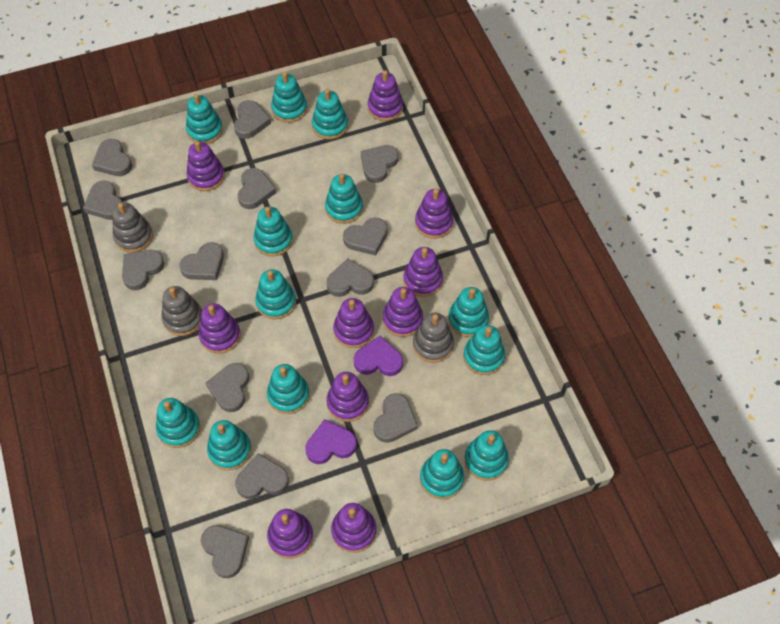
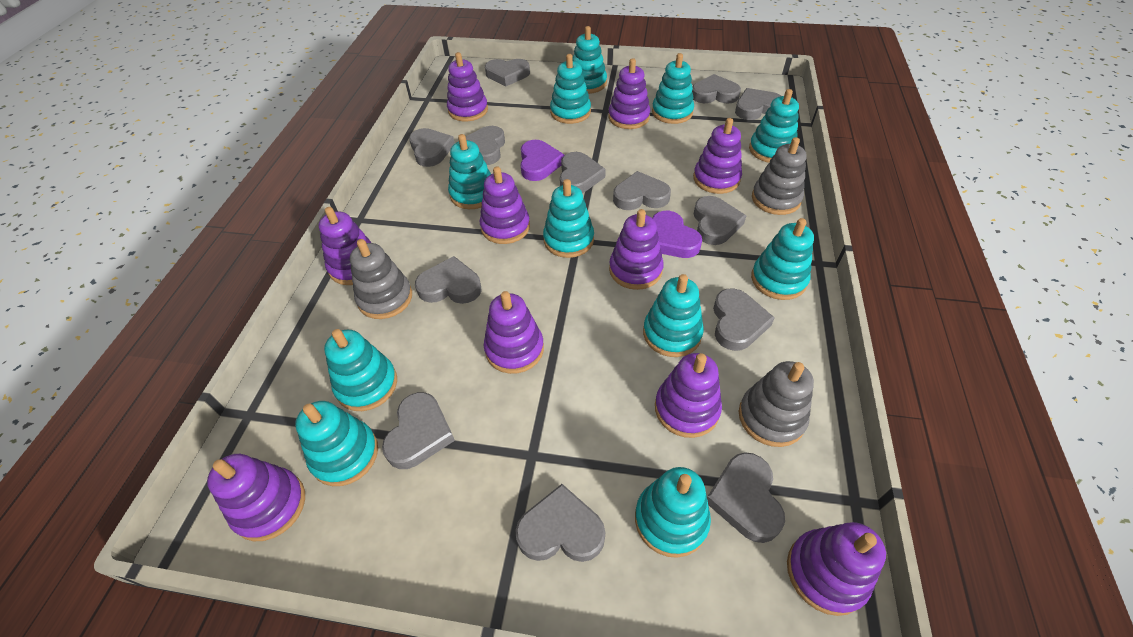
turquoise stacking toy: 13 -> 11

